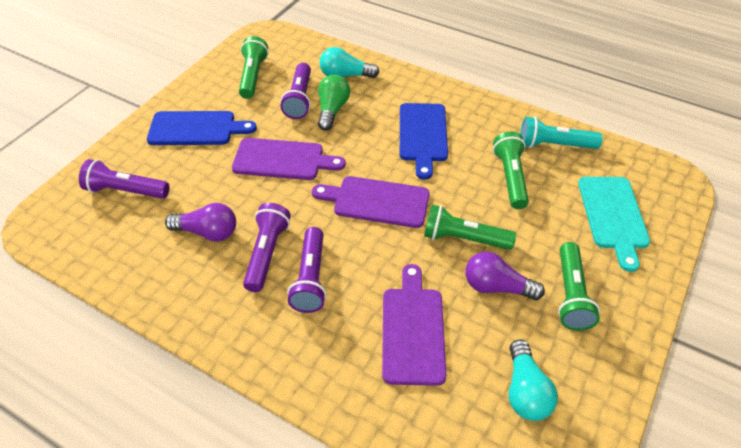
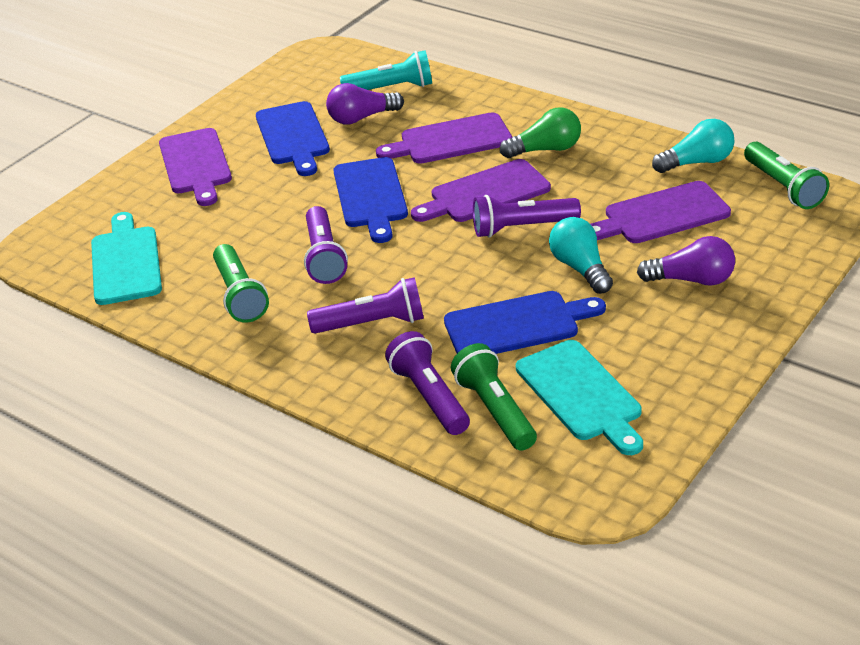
blue cutting board: 2 -> 3
green flashlight: 4 -> 3
purple cutting board: 3 -> 4
turquoise cutting board: 1 -> 2

